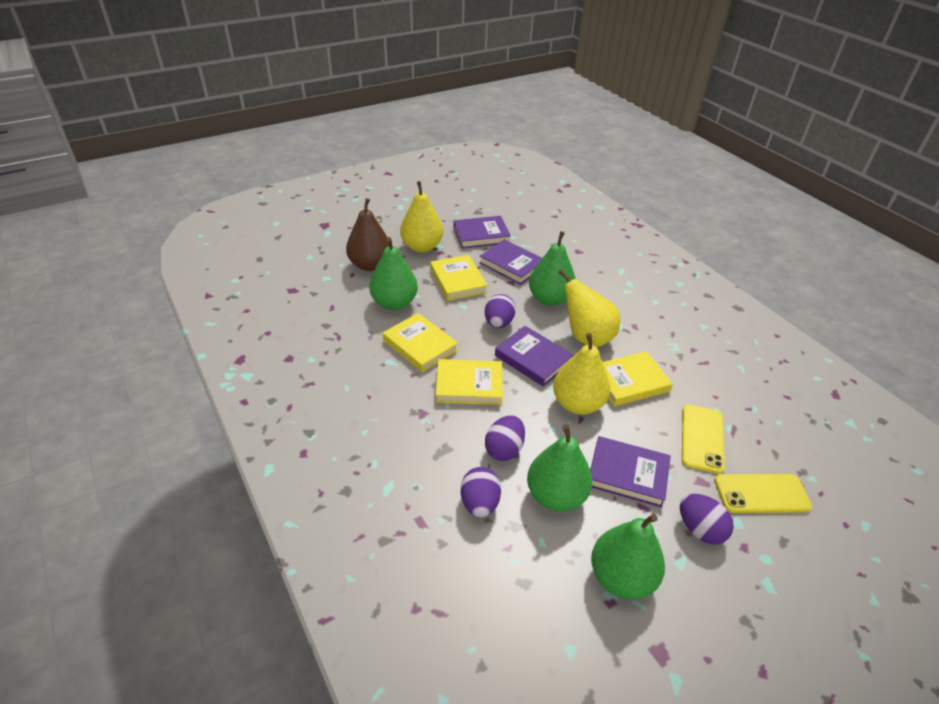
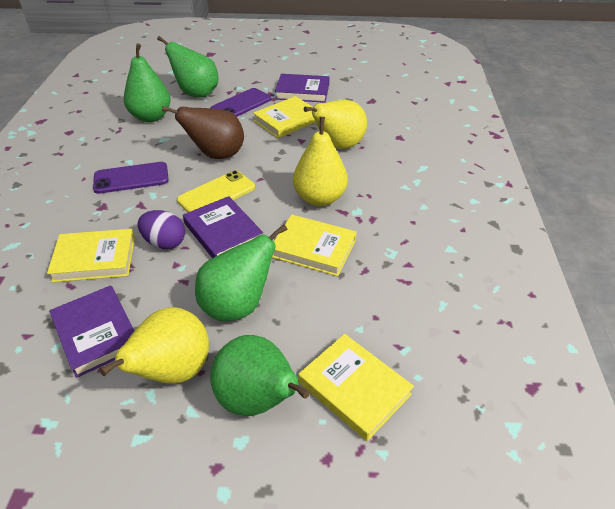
purple book: 4 -> 3
purple egg: 4 -> 1
purple phone: 0 -> 2
yellow phone: 2 -> 1

